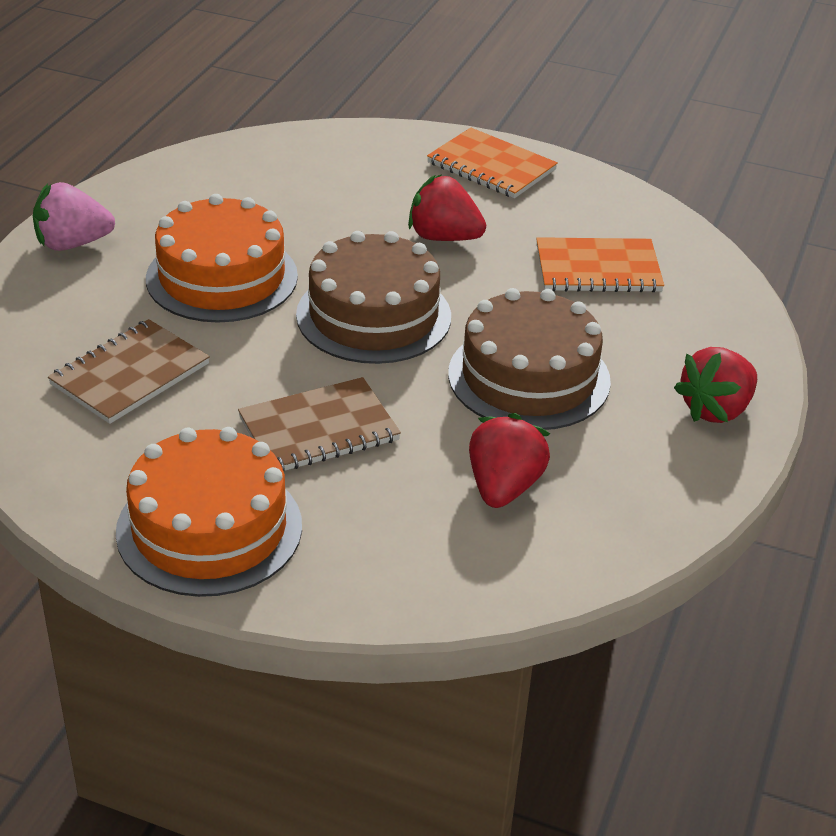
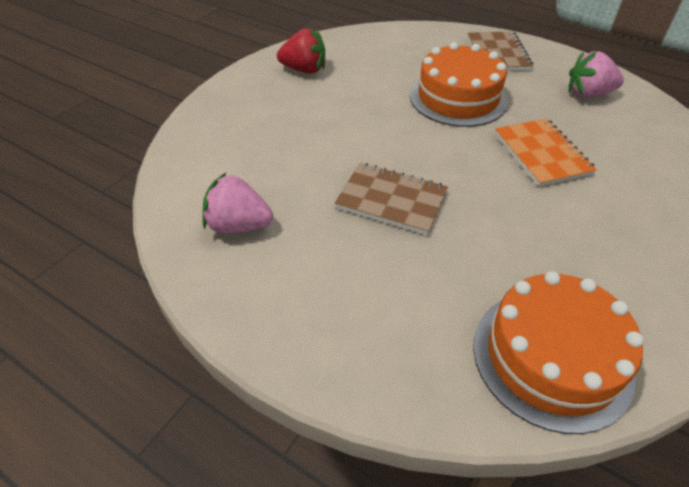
brown cake: 2 -> 0
orange notebook: 2 -> 1
pink strawberry: 1 -> 2
red strawberry: 3 -> 1

